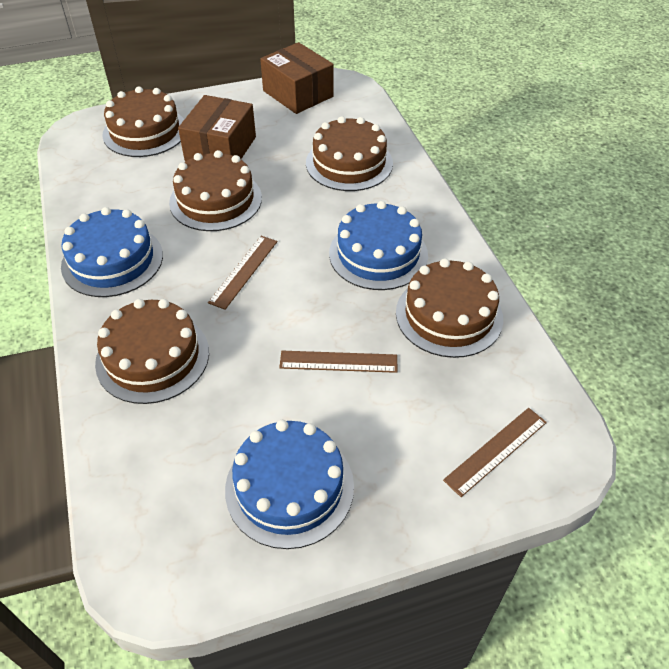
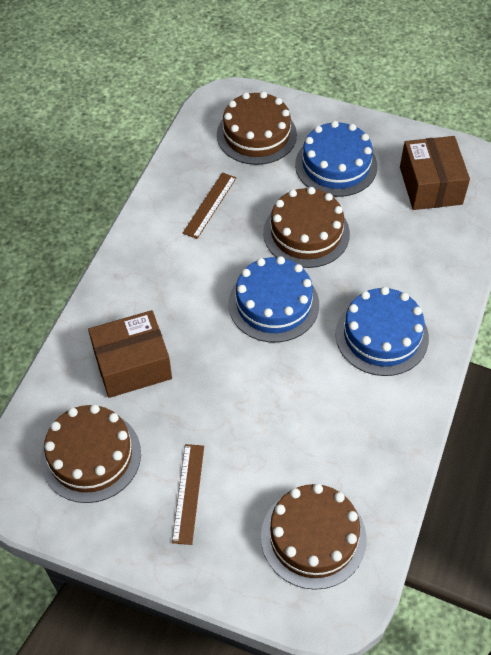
brown cake: 5 -> 4
brown ruler: 3 -> 2

